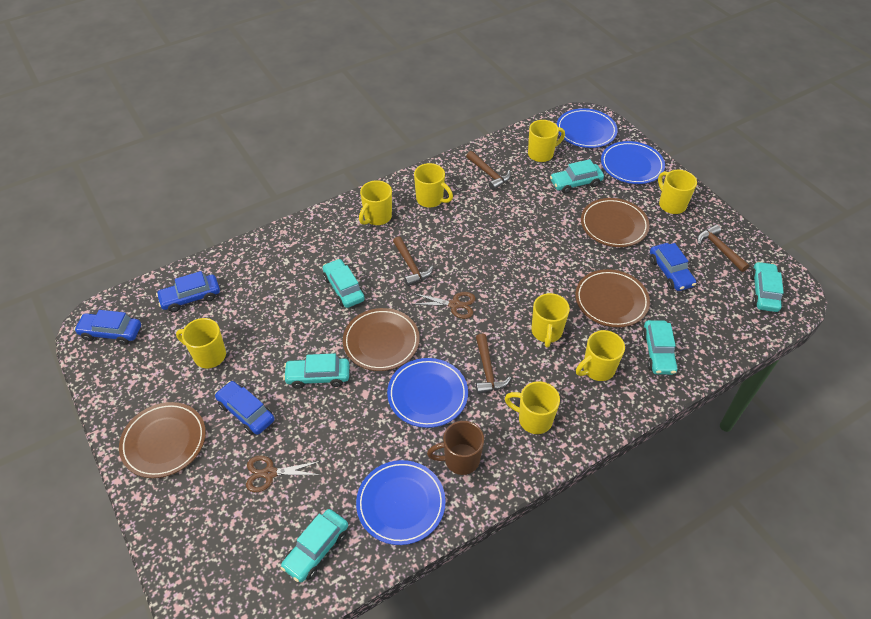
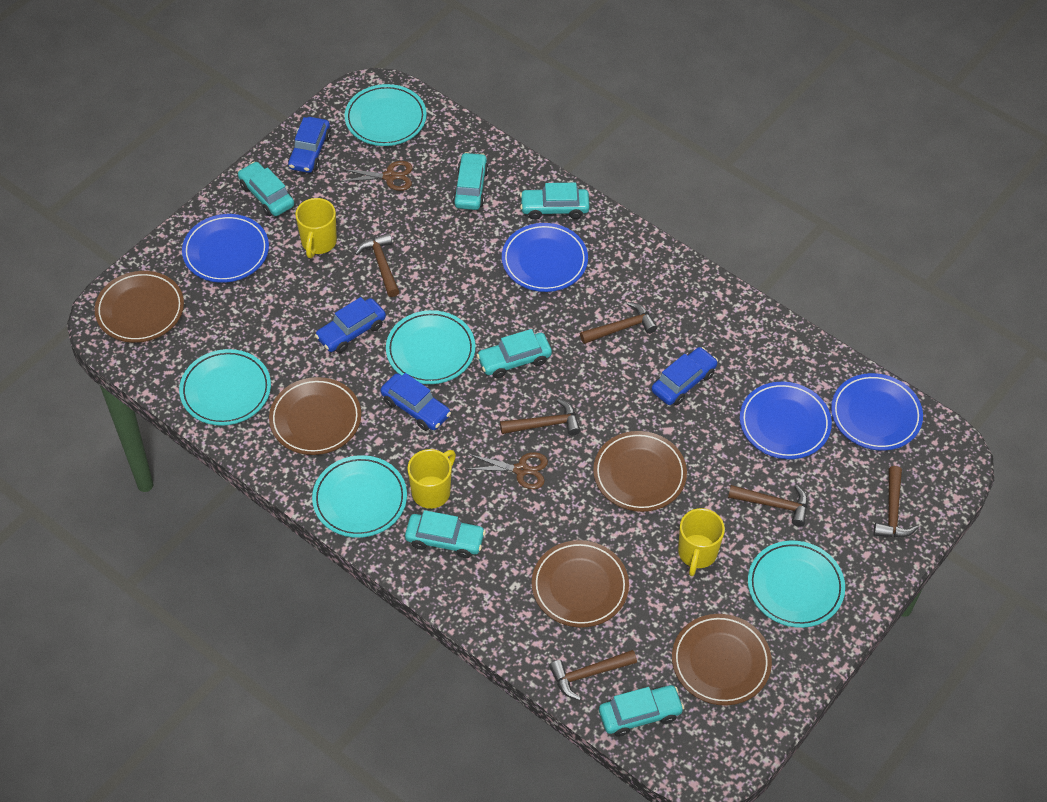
brown hammer: 4 -> 6
brown mug: 1 -> 0
brown plate: 4 -> 5
turquoise plate: 0 -> 5
yellow mug: 8 -> 3

